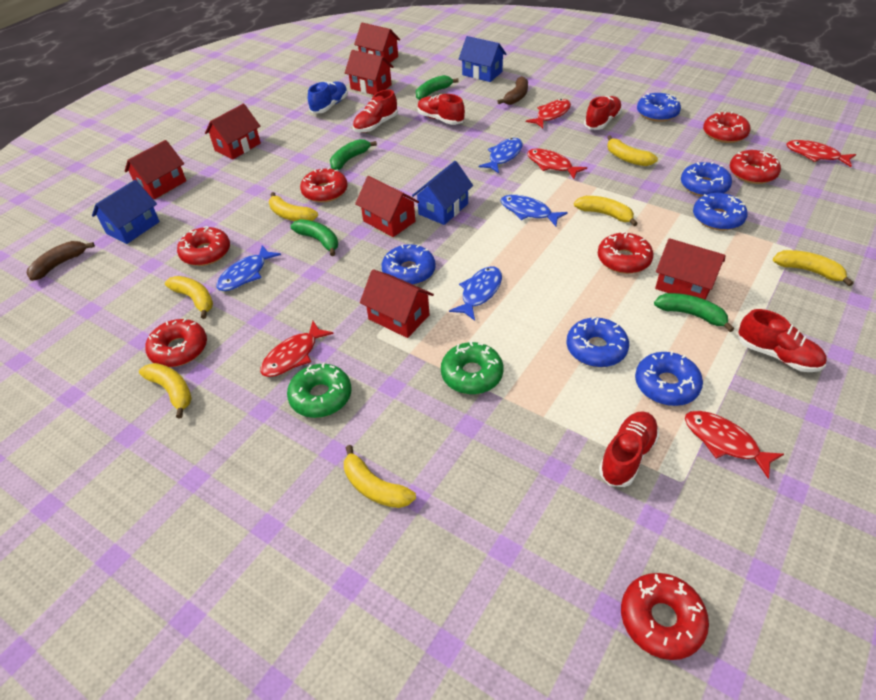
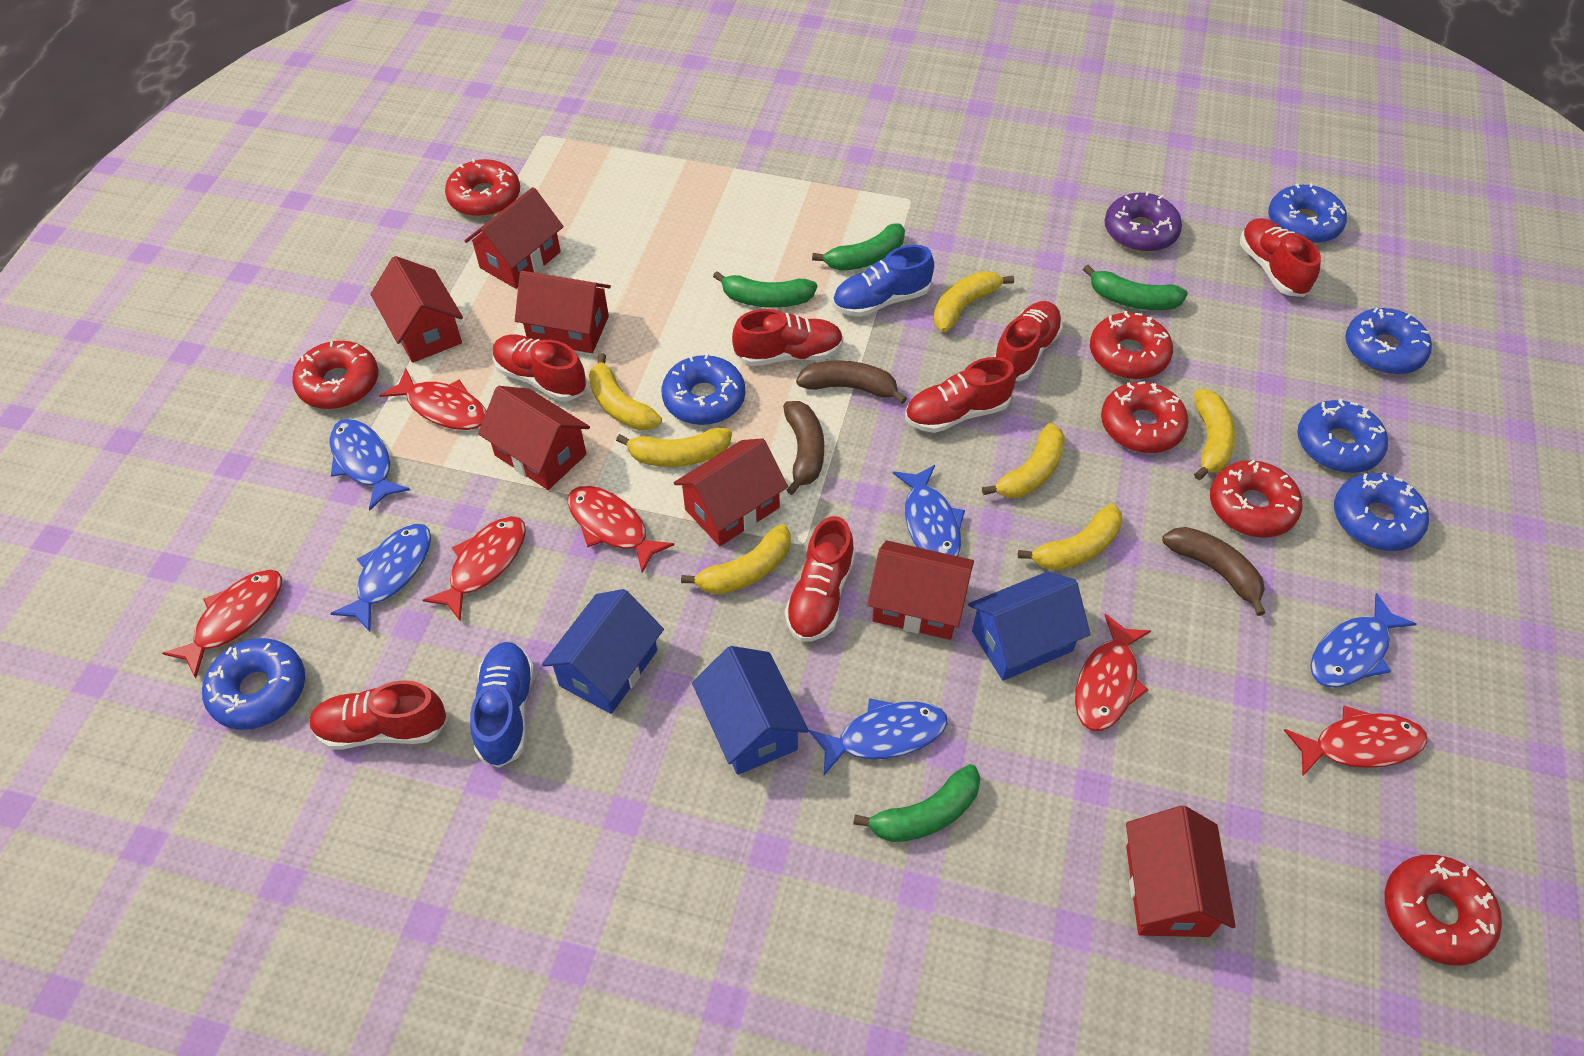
blue fish: 4 -> 5
blue shoe: 1 -> 2
brown banana: 2 -> 3
green donut: 2 -> 0
purple donut: 0 -> 1
red donut: 7 -> 6
red fish: 5 -> 6
red shoe: 5 -> 7

